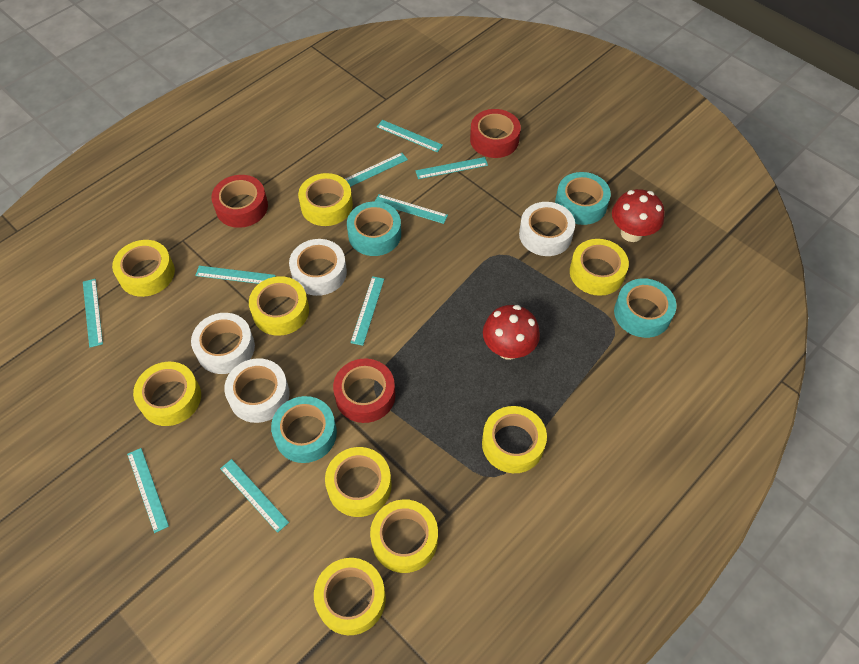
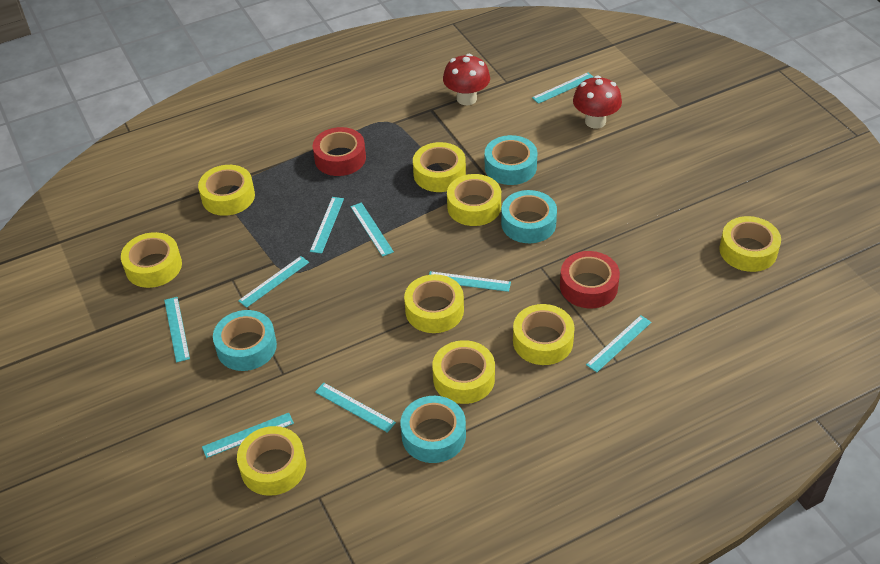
red tape: 3 -> 2
white tape: 4 -> 0

